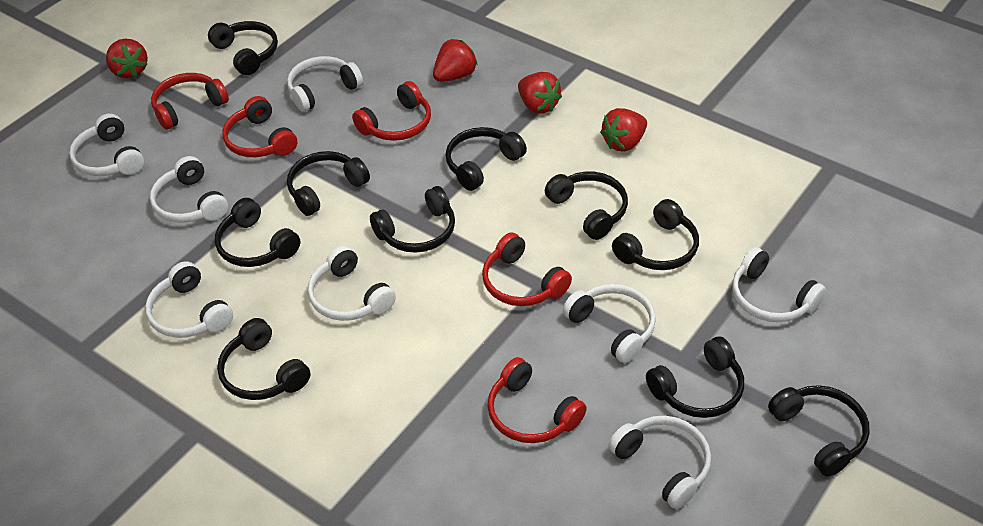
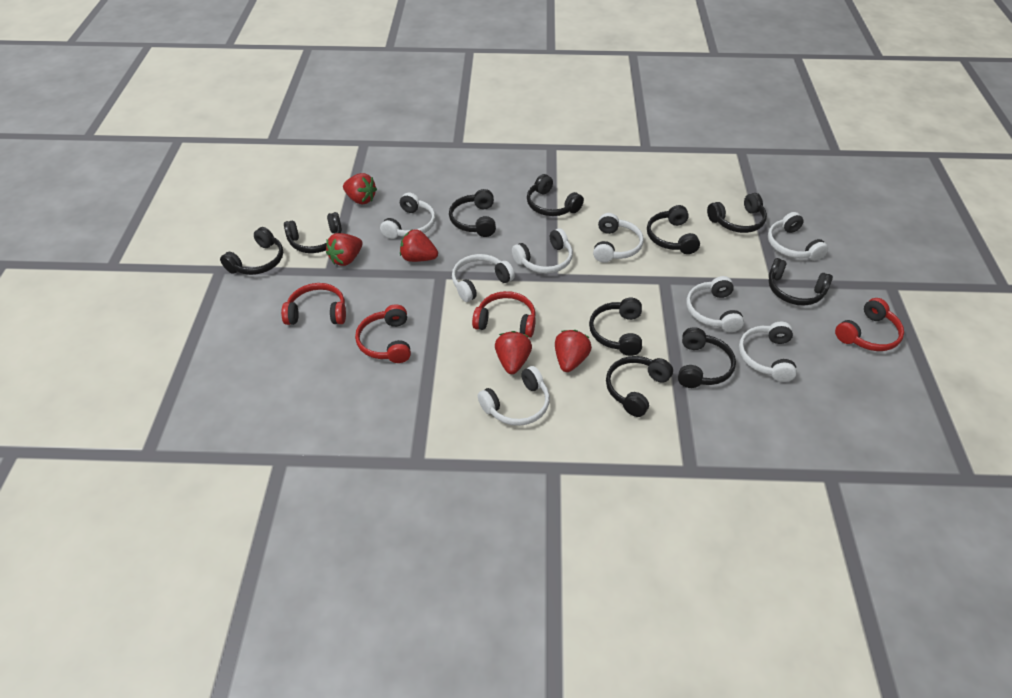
red headphones: 5 -> 4
red strawberry: 4 -> 5

